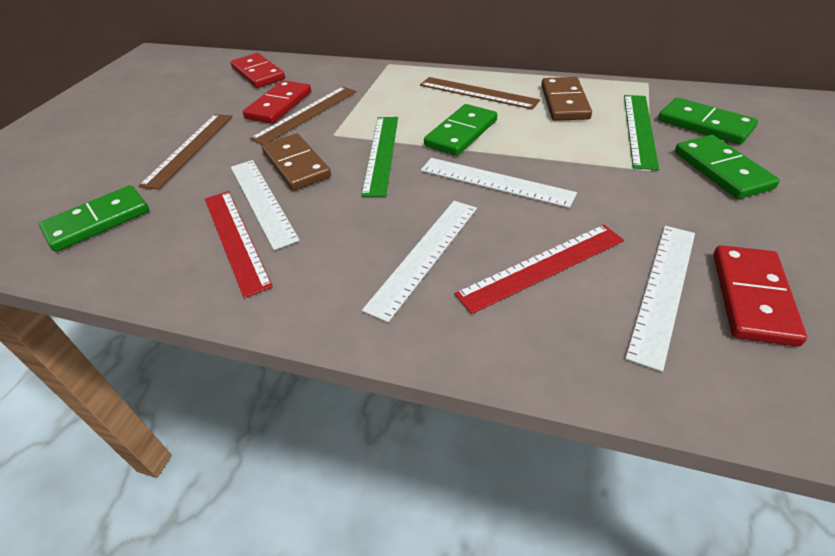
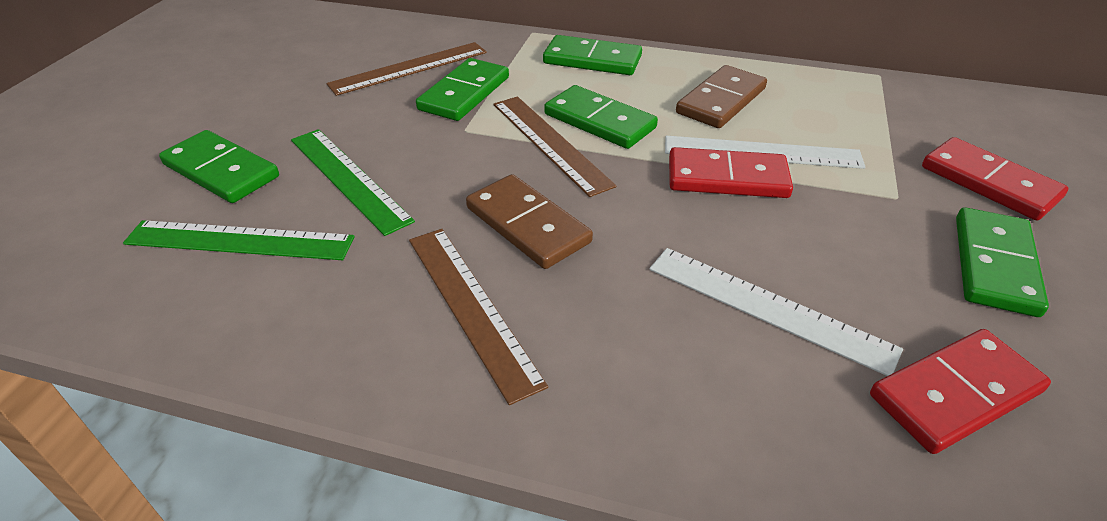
green domino: 4 -> 5
red ruler: 2 -> 0
white ruler: 4 -> 2

